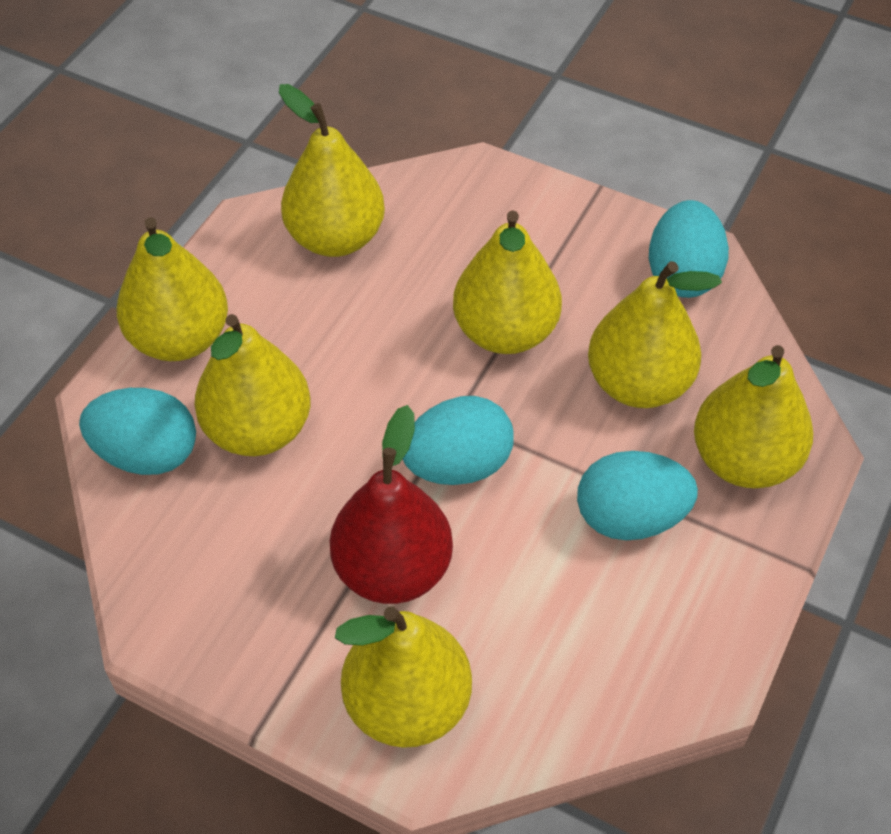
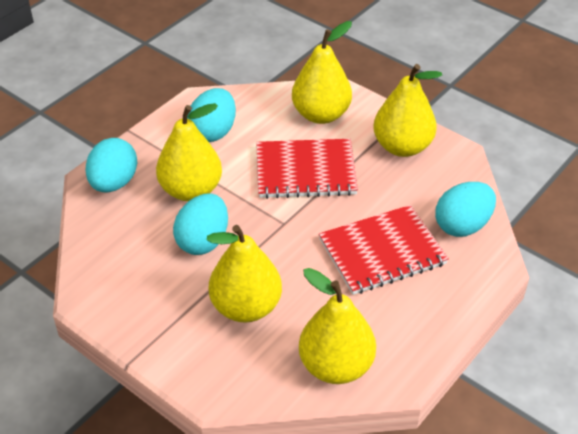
red notebook: 0 -> 2
red pear: 1 -> 0
yellow pear: 7 -> 5

